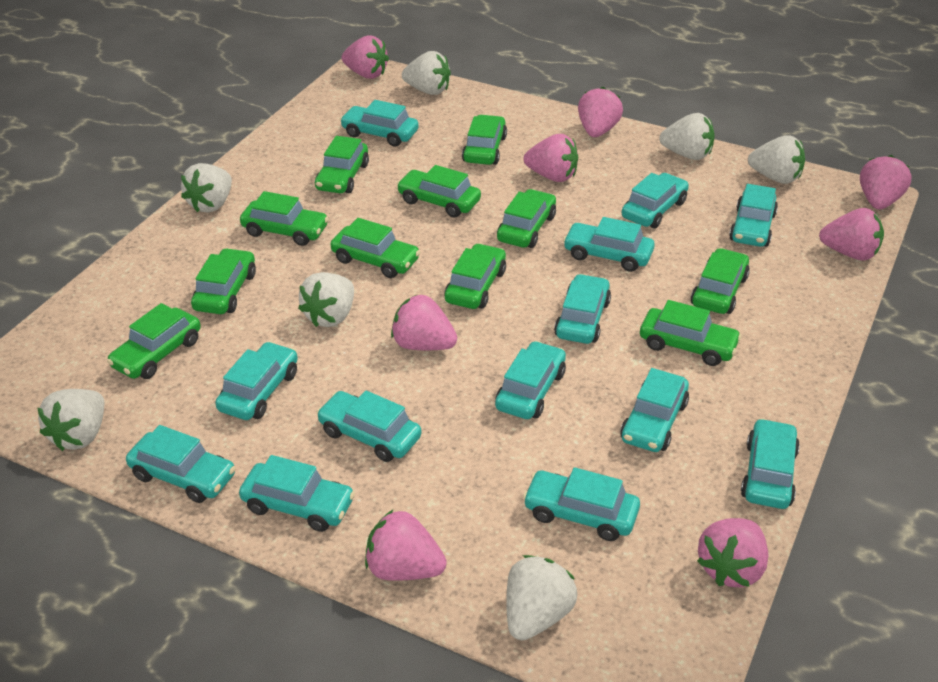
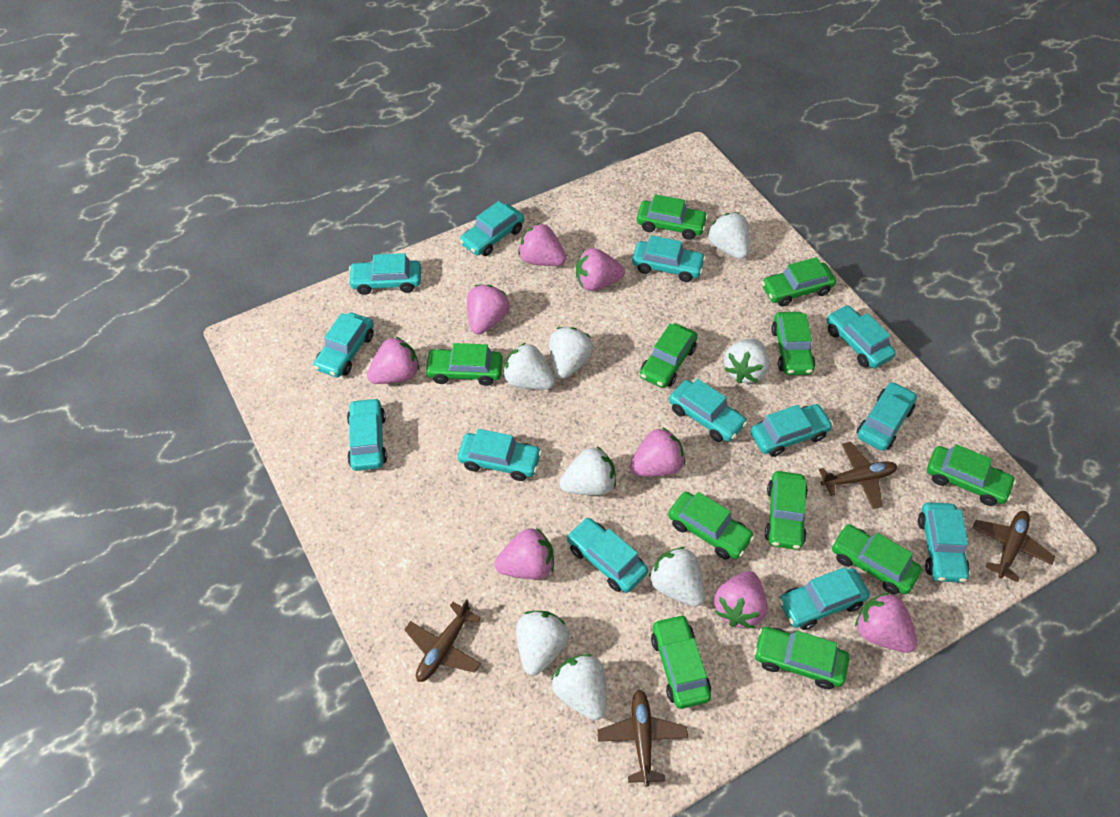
brown plane: 0 -> 4
white strawberry: 7 -> 8

